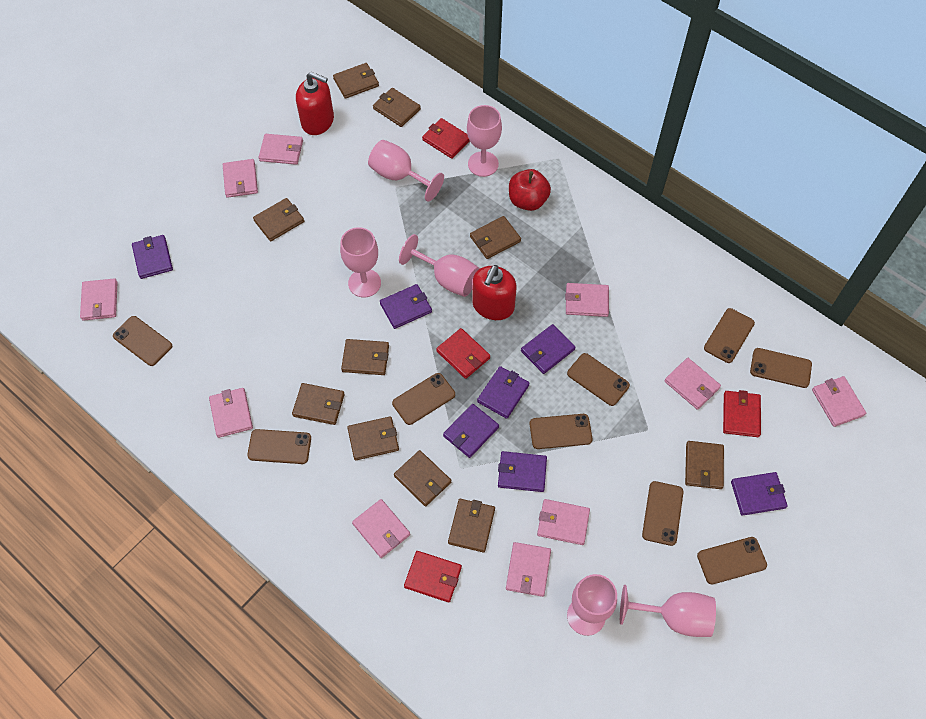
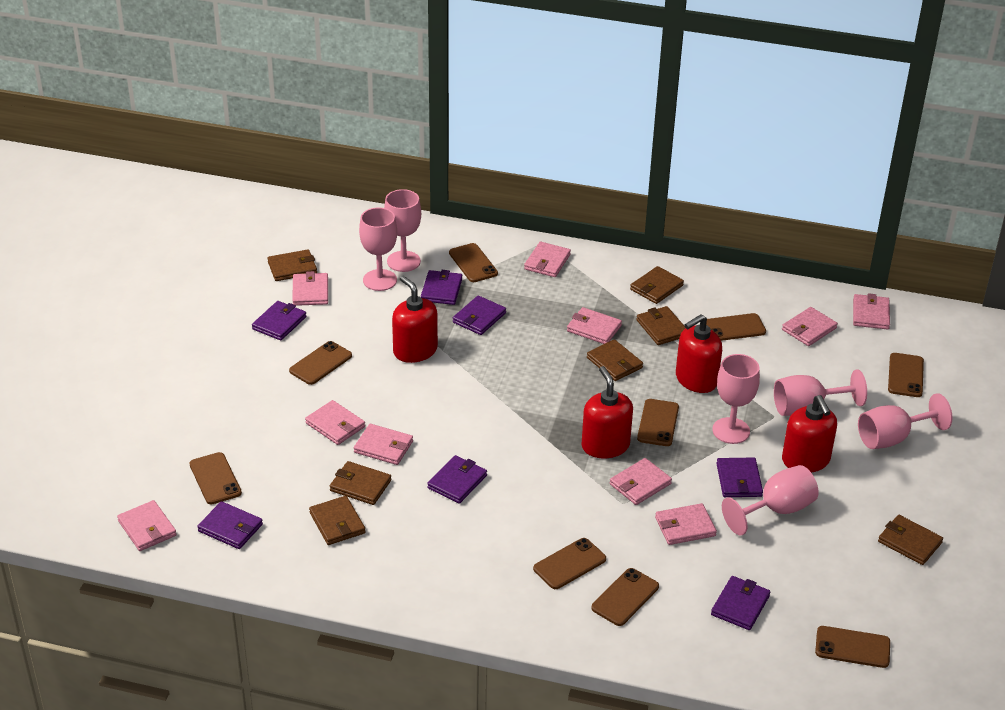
brown wallet: 10 -> 7
red apple: 1 -> 0
red soap dispenser: 2 -> 4
red wallet: 4 -> 0

